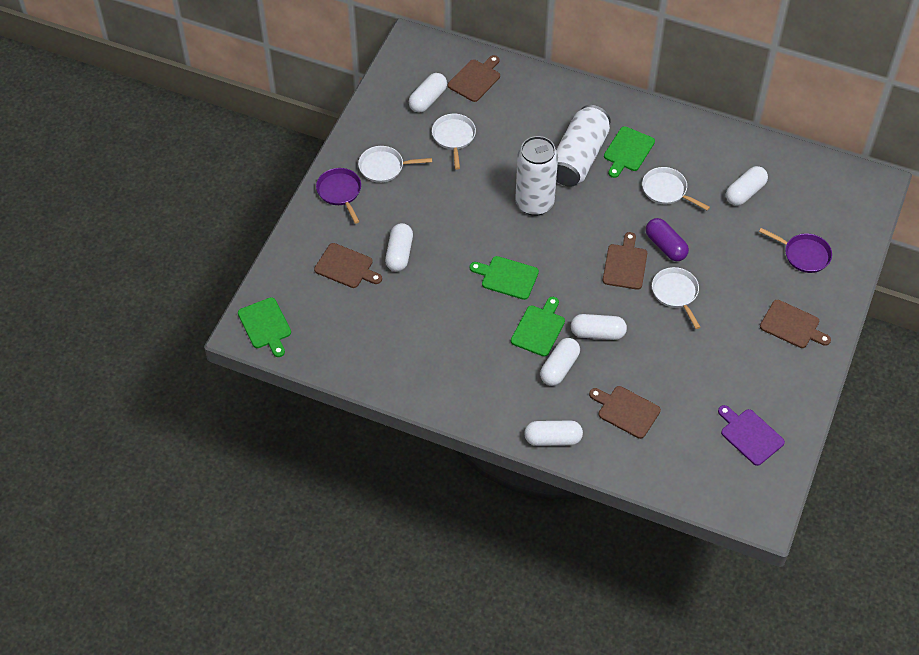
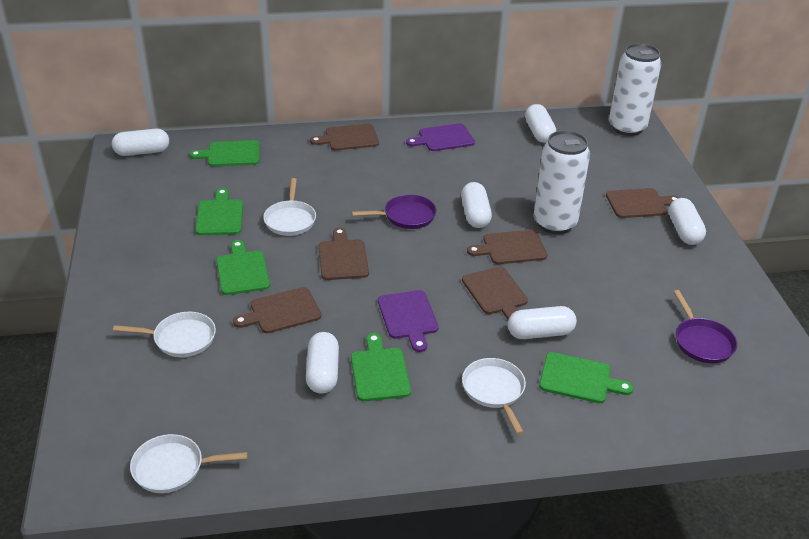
brown cutting board: 5 -> 6
green cutting board: 4 -> 5
purple capsule: 1 -> 0
purple cutting board: 1 -> 2

